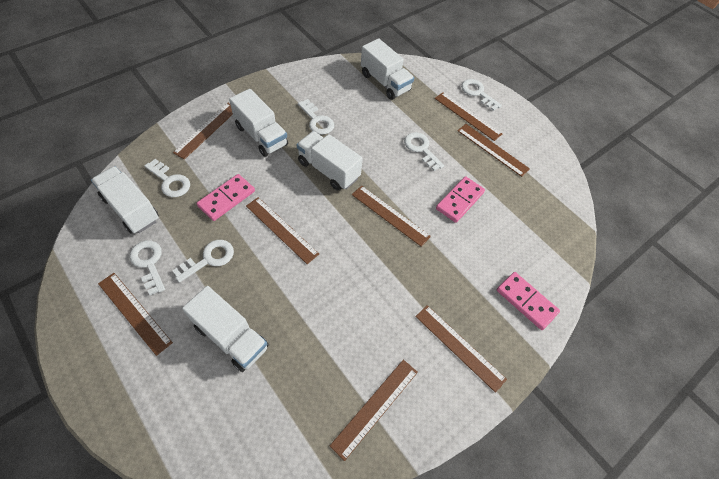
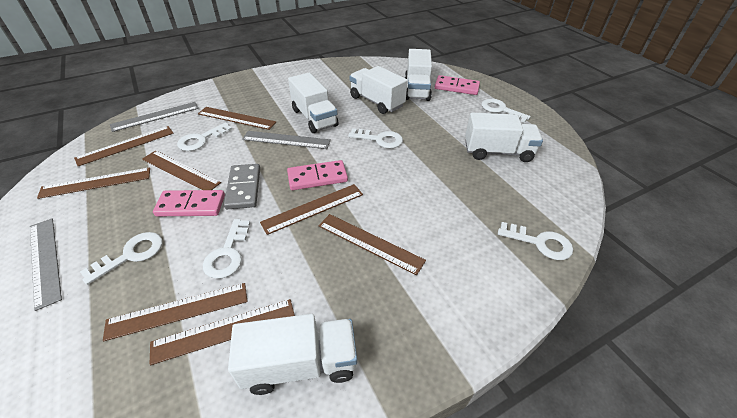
grey domino: 0 -> 1
grey ruler: 0 -> 3

